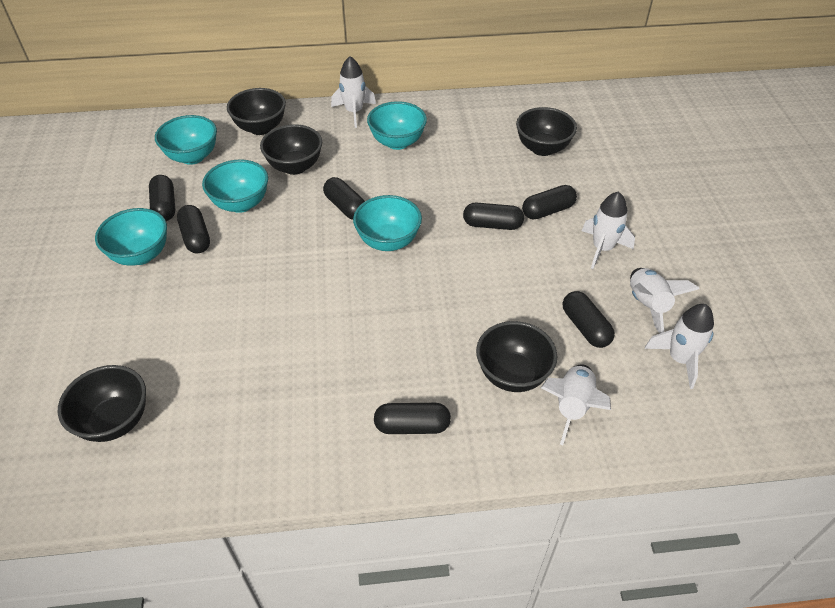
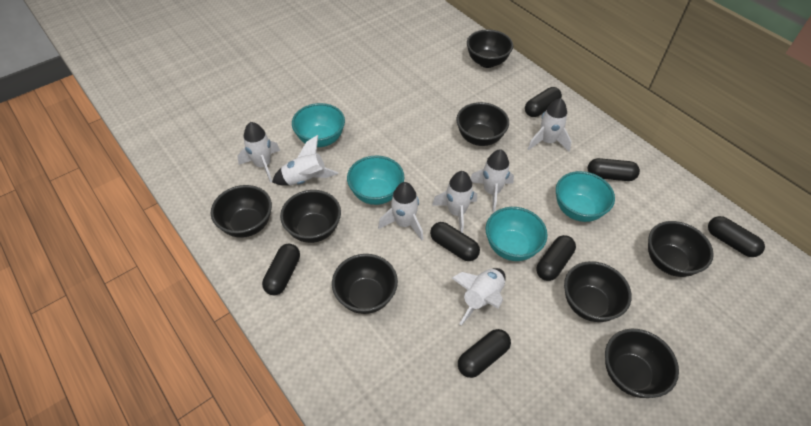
black bowl: 5 -> 8
turquoise bowl: 5 -> 4
white rocket: 5 -> 7

